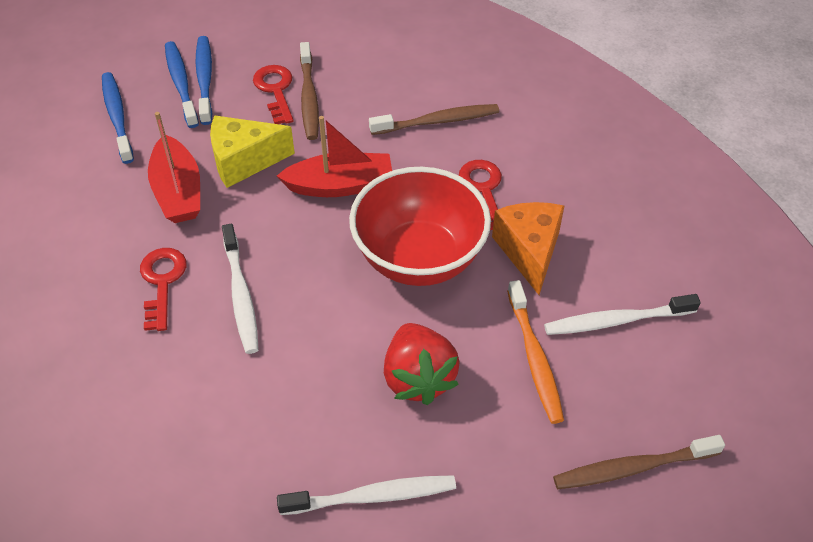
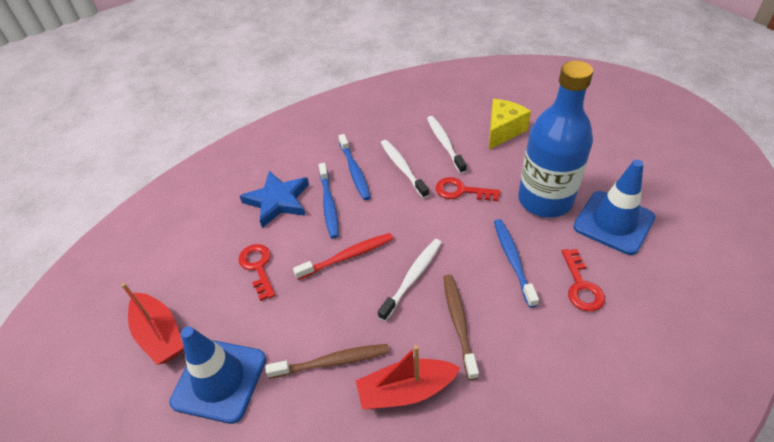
blue bottle: 0 -> 1
blue star: 0 -> 1
blue traffic cone: 0 -> 2
brown toothbrush: 3 -> 2
orange cheese: 1 -> 0
orange toothbrush: 1 -> 0
red bowl: 1 -> 0
red strawberry: 1 -> 0
red toothbrush: 0 -> 1

